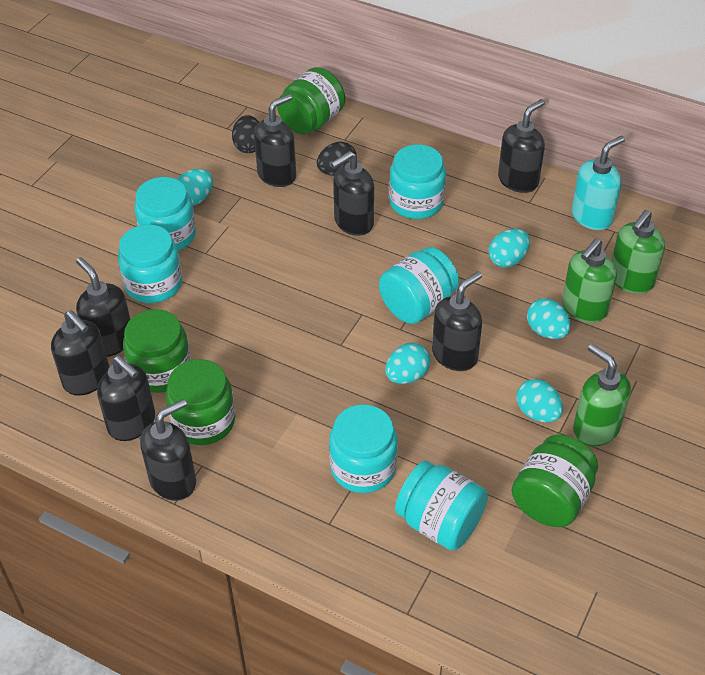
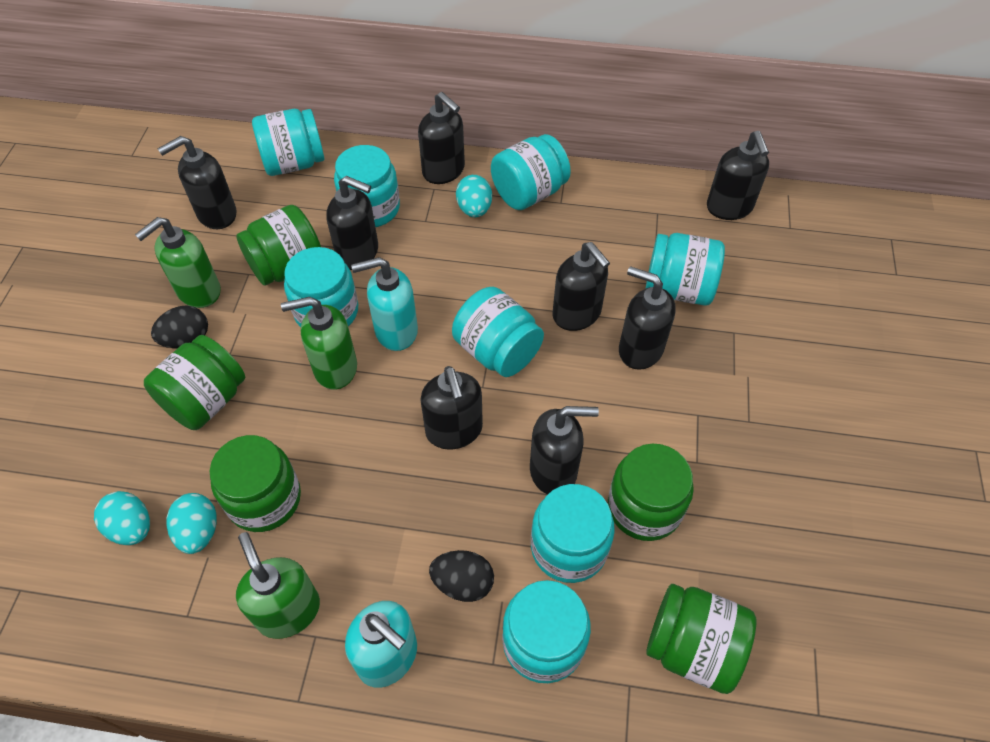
green jar: 4 -> 5
turquoise egg: 5 -> 3
turquoise jar: 6 -> 8
turquoise soap dispenser: 1 -> 2

